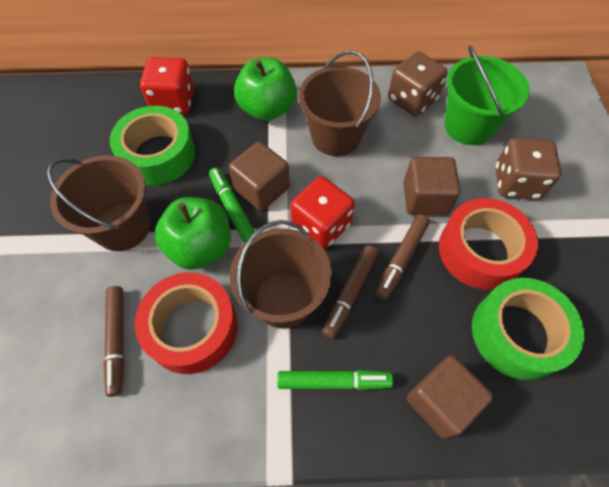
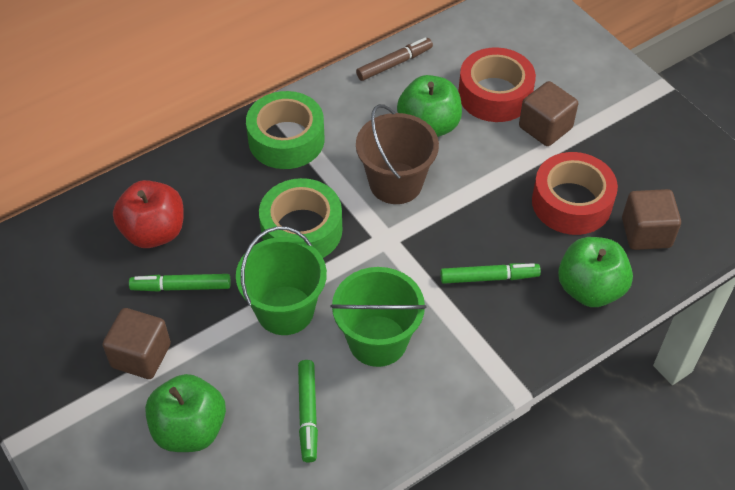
brown bucket: 3 -> 1
brown dice: 2 -> 0
brown marker: 3 -> 1
green apple: 2 -> 3
green bucket: 1 -> 2
green marker: 2 -> 3
red apple: 0 -> 1
red dice: 2 -> 0

